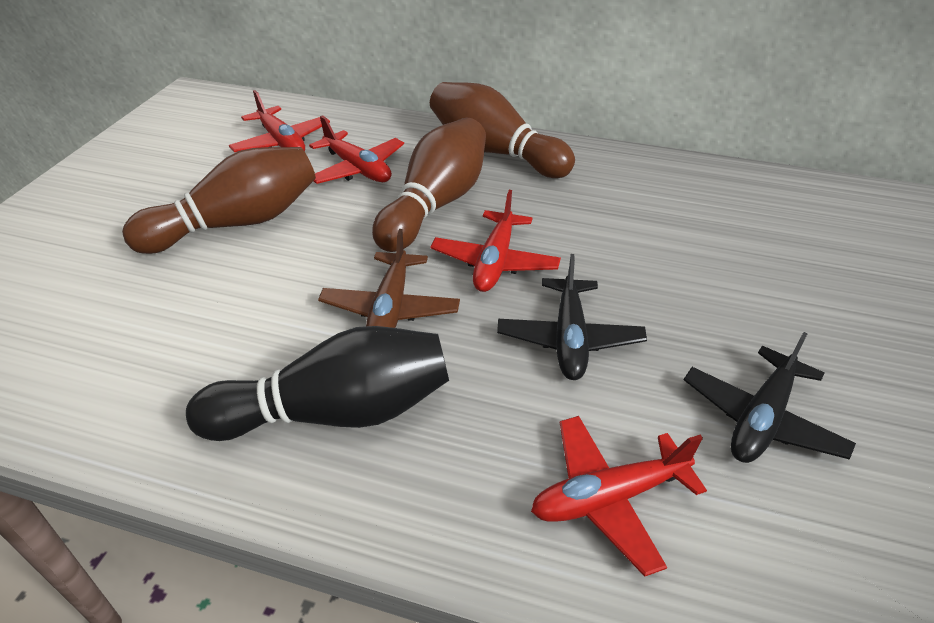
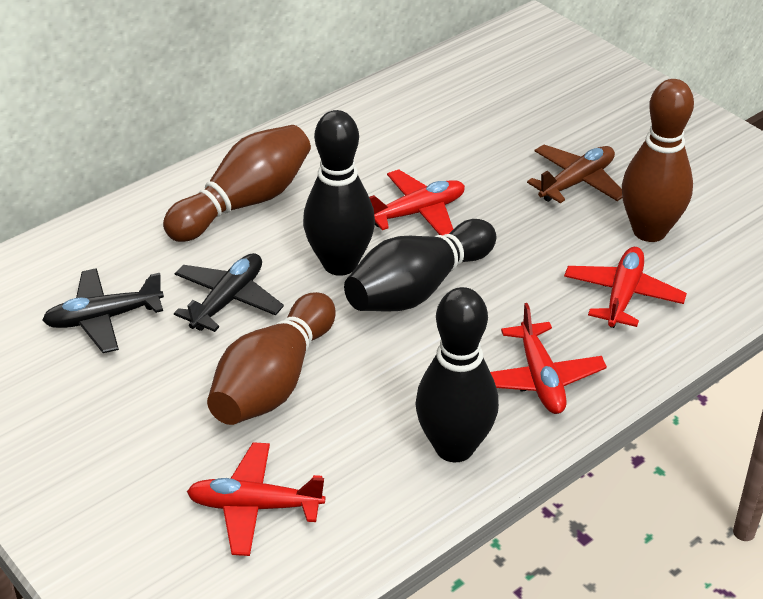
black bowling pin: 1 -> 3

